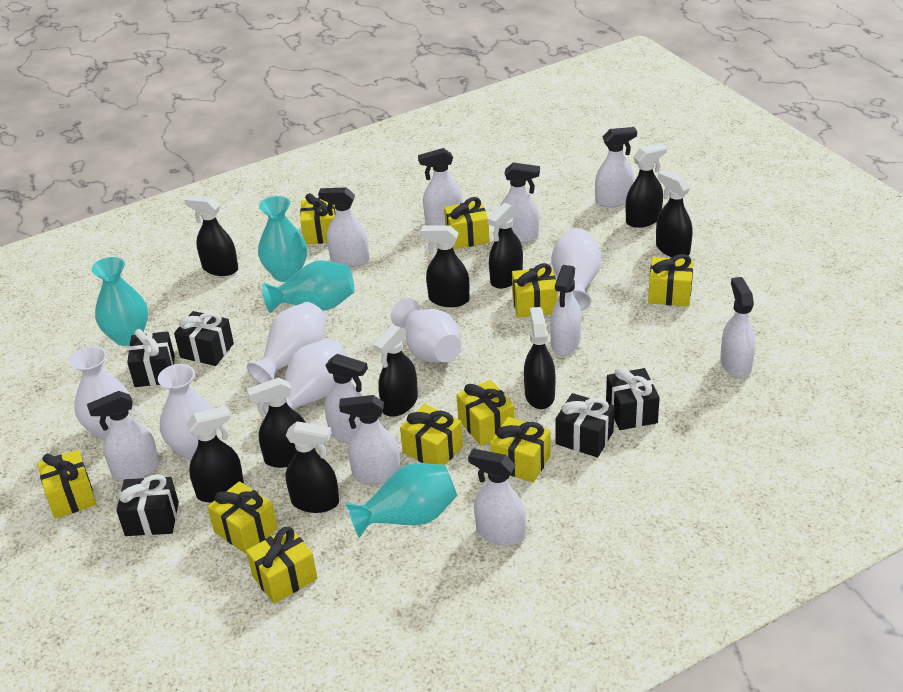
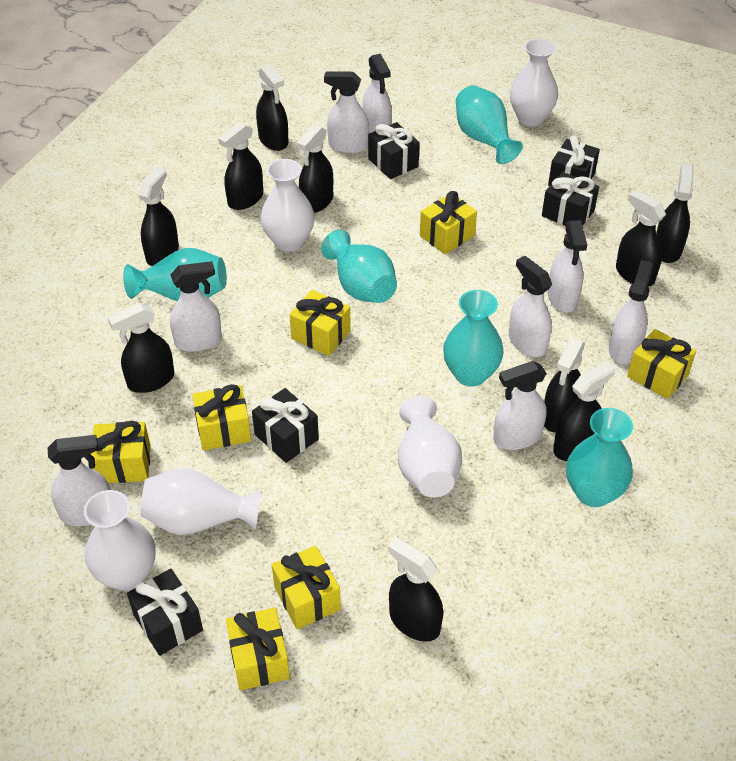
turquoise vase: 4 -> 5
white spray bottle: 10 -> 8
white vase: 6 -> 5
yellow gift: 10 -> 7

